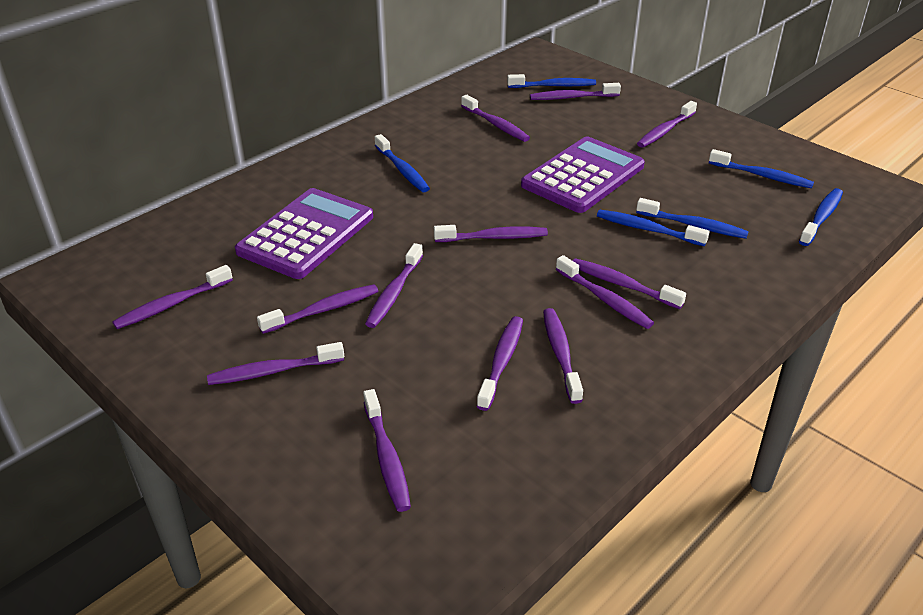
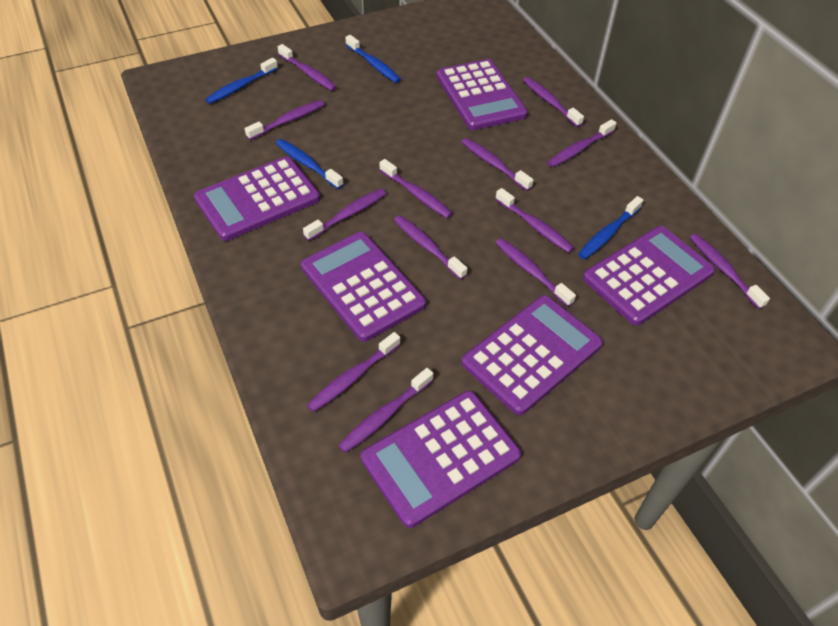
blue toothbrush: 6 -> 4
purple calculator: 2 -> 6

